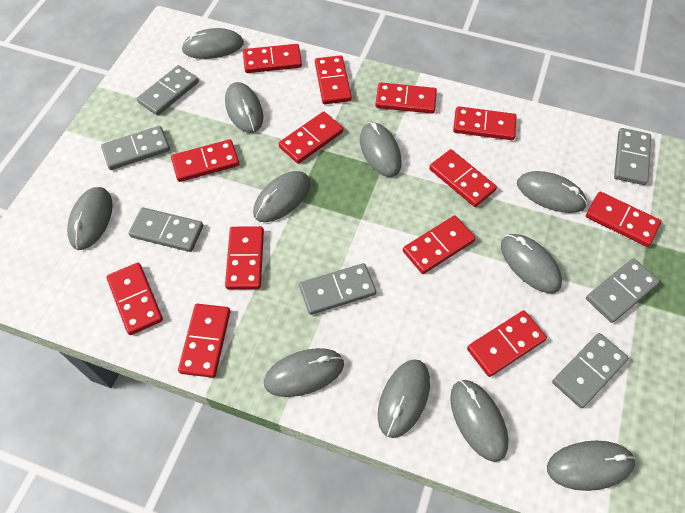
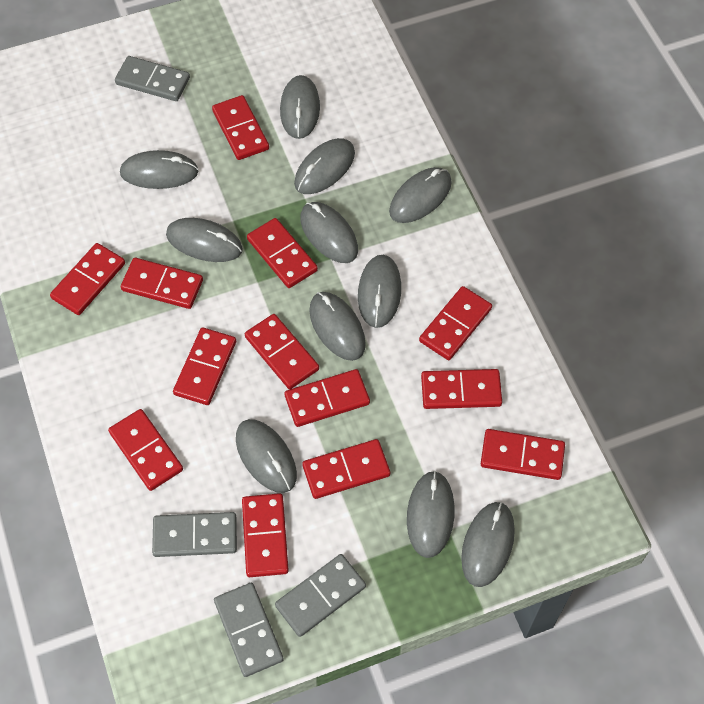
grey domino: 7 -> 4

